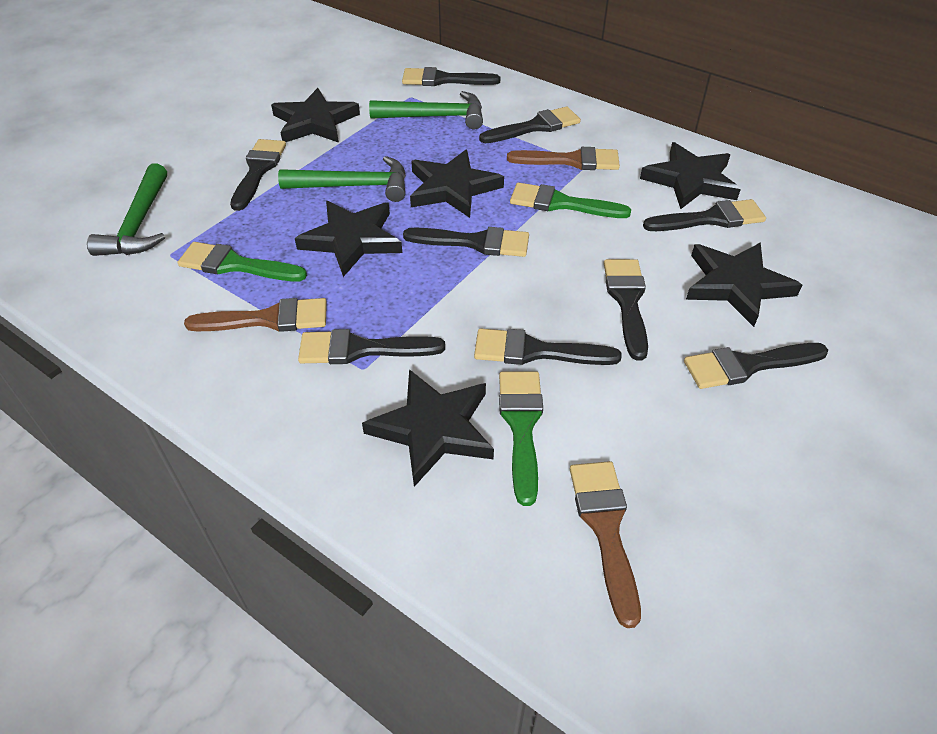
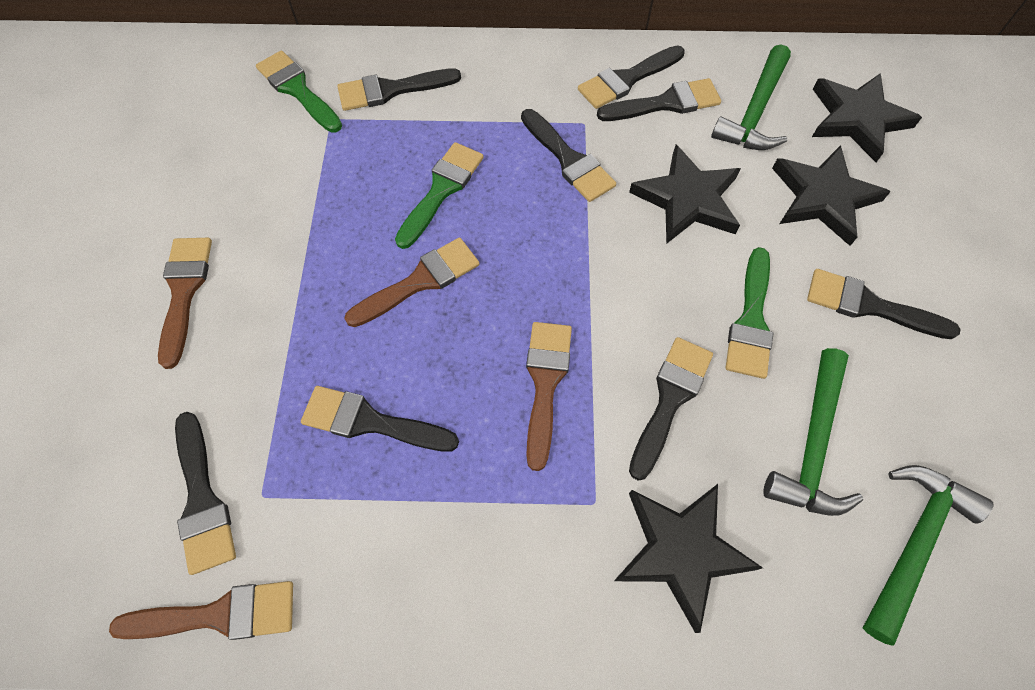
black brush: 9 -> 8
black star: 6 -> 4
brown brush: 3 -> 4

